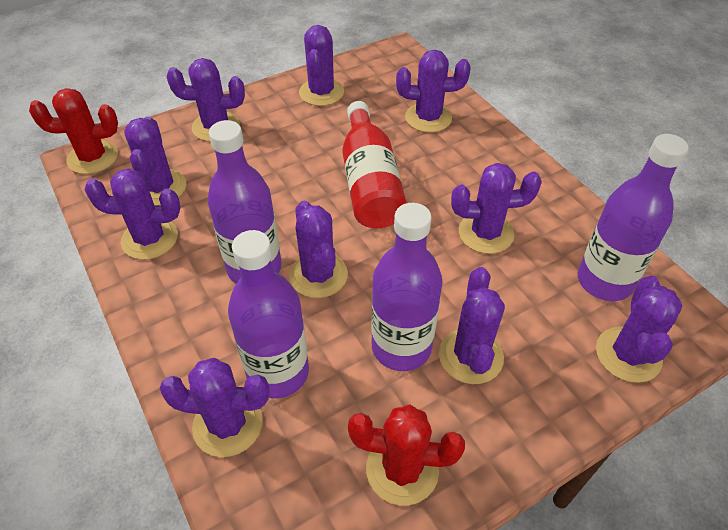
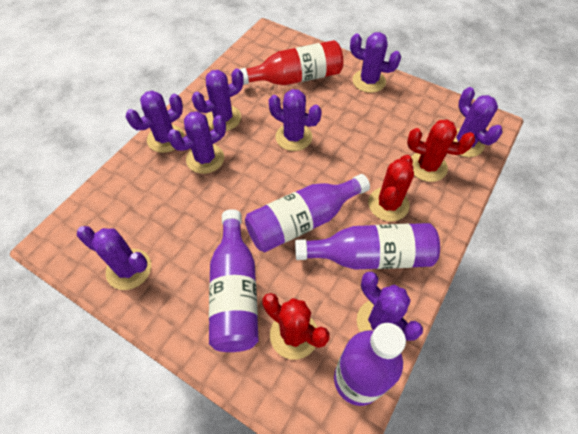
purple cactus: 10 -> 8
red cactus: 2 -> 3

